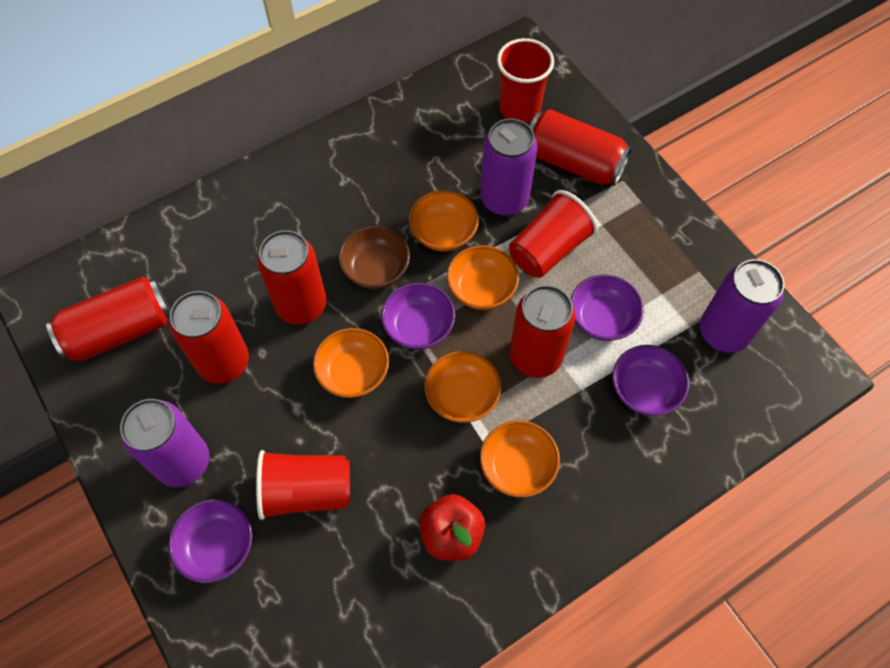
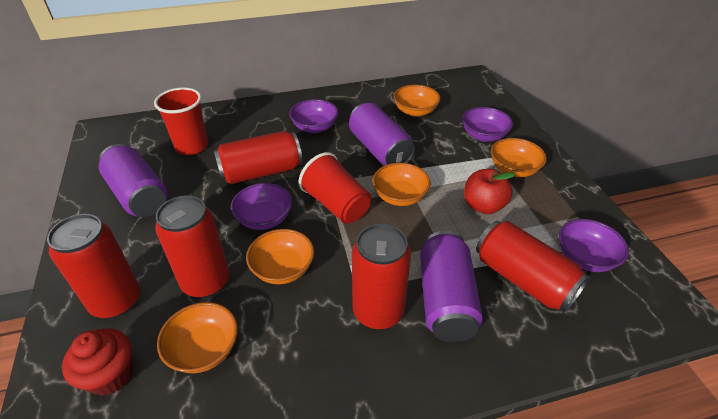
brown bowl: 1 -> 0
red cup: 3 -> 2
red cupcake: 0 -> 1

